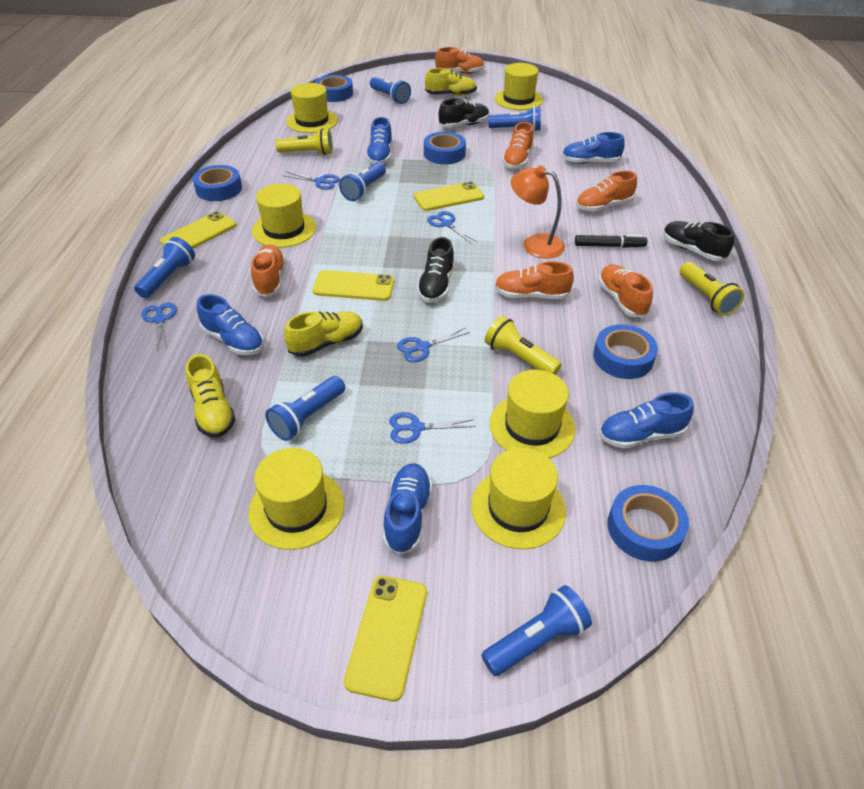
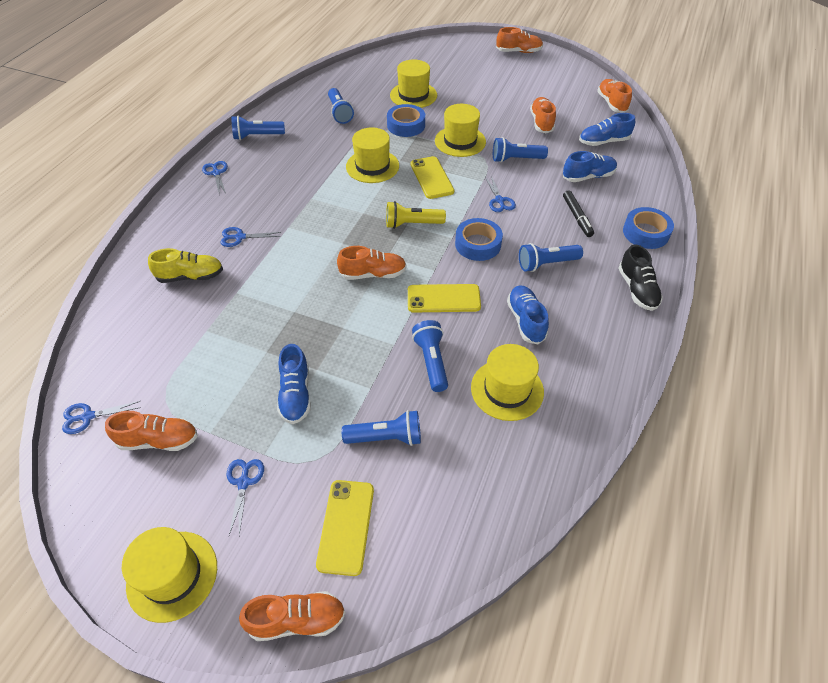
black shoe: 3 -> 1
blue shoe: 5 -> 4
blue tape: 5 -> 3
orange lamp: 1 -> 0
yellow flashlight: 3 -> 1
yellow hat: 6 -> 5
yellow phone: 4 -> 3
yellow shoe: 3 -> 1

